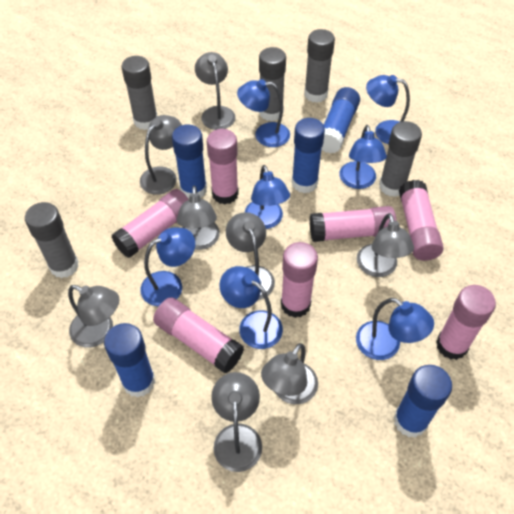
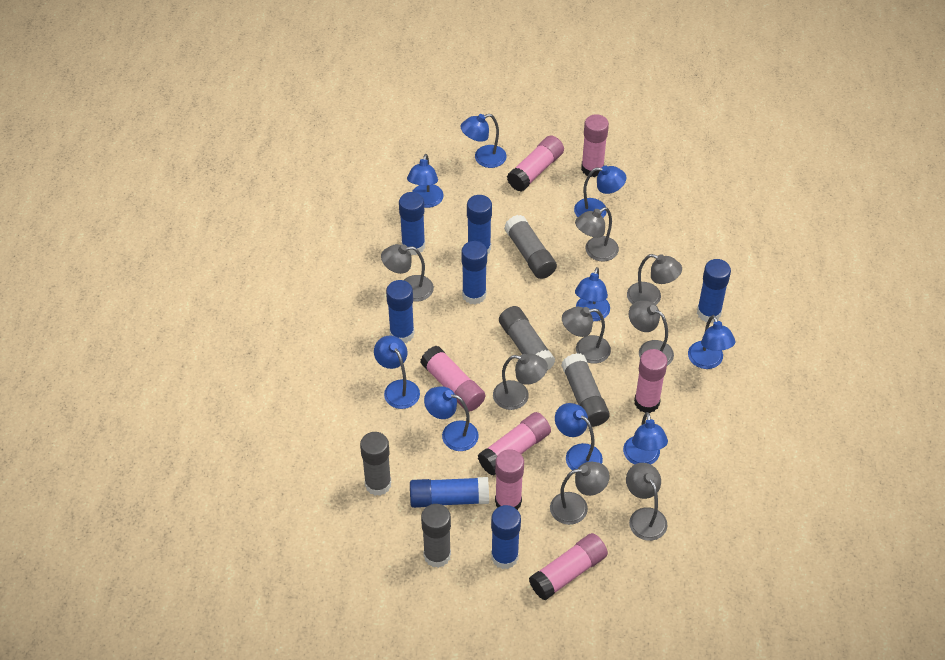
blue glue stick: 5 -> 7
blue lamp: 7 -> 9

